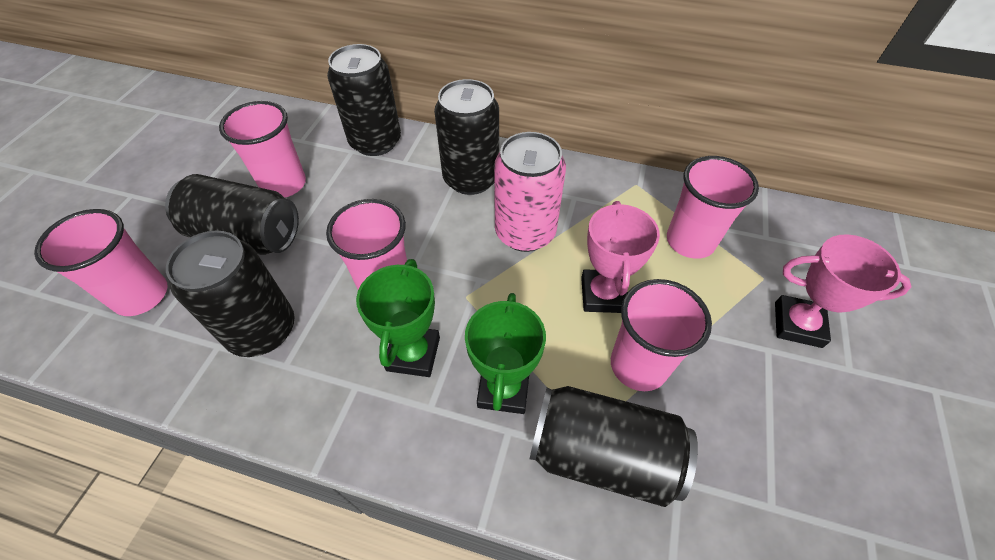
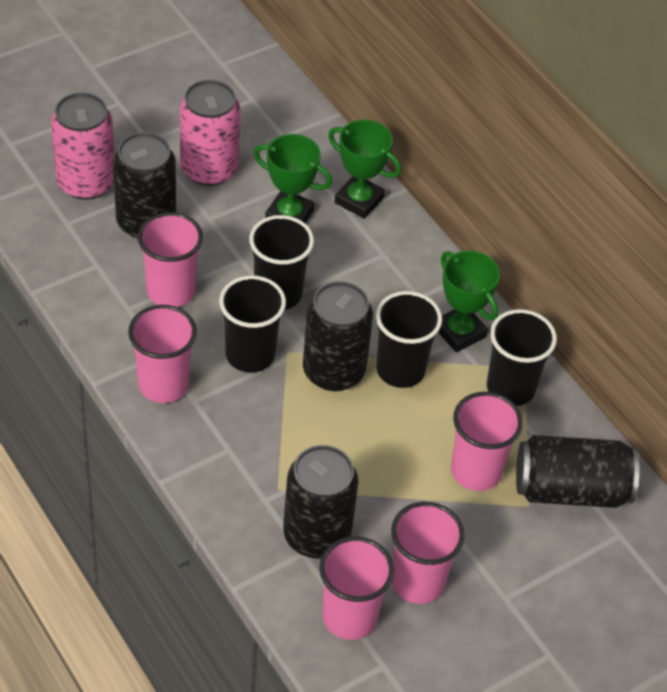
black can: 5 -> 4
black cup: 0 -> 4
green trophy: 2 -> 3
pink can: 1 -> 2
pink trophy: 2 -> 0

